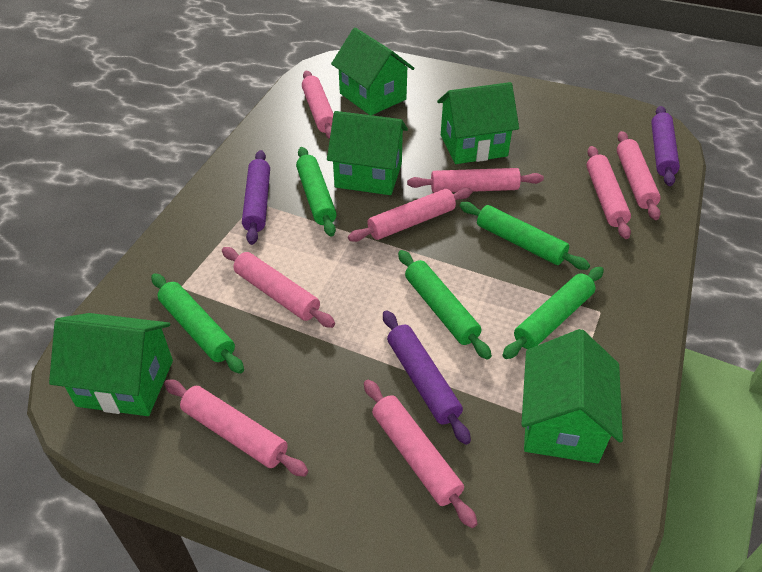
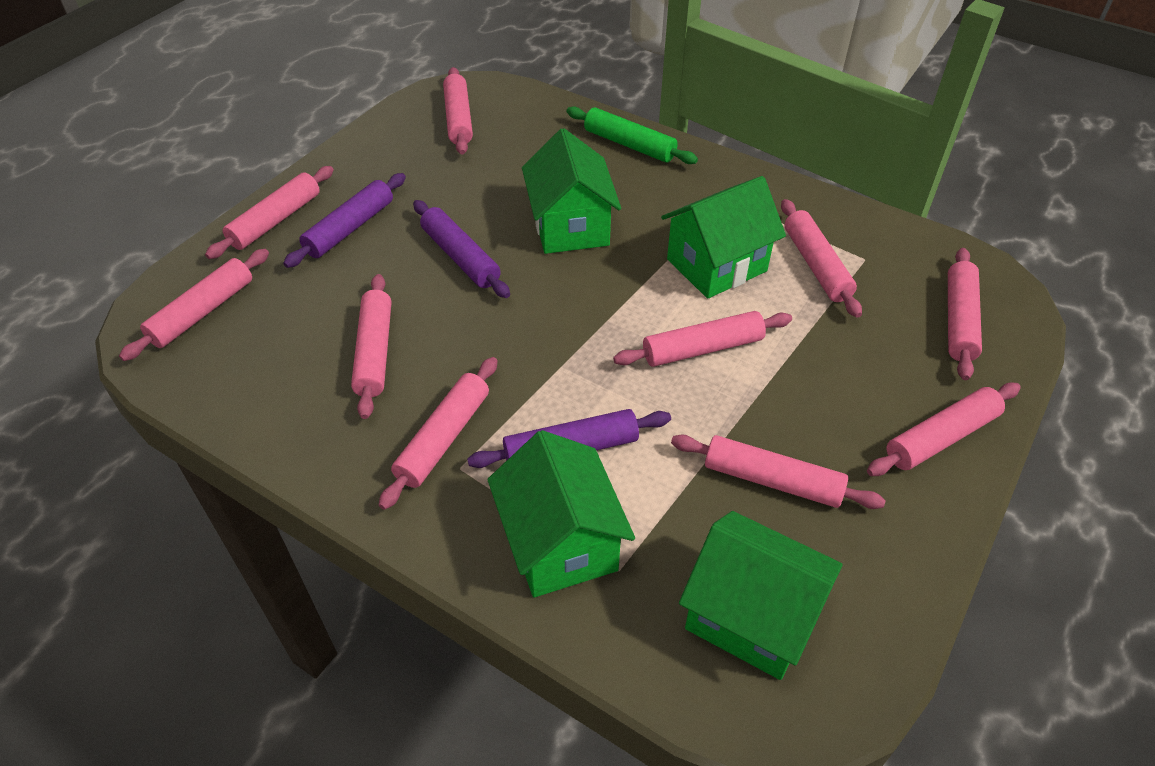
green house: 5 -> 4
green rolling pin: 5 -> 1
pink rolling pin: 8 -> 10

